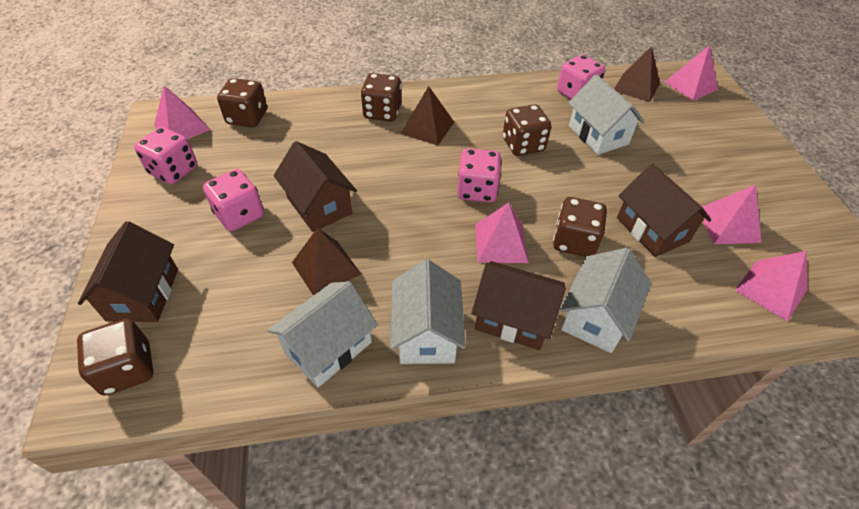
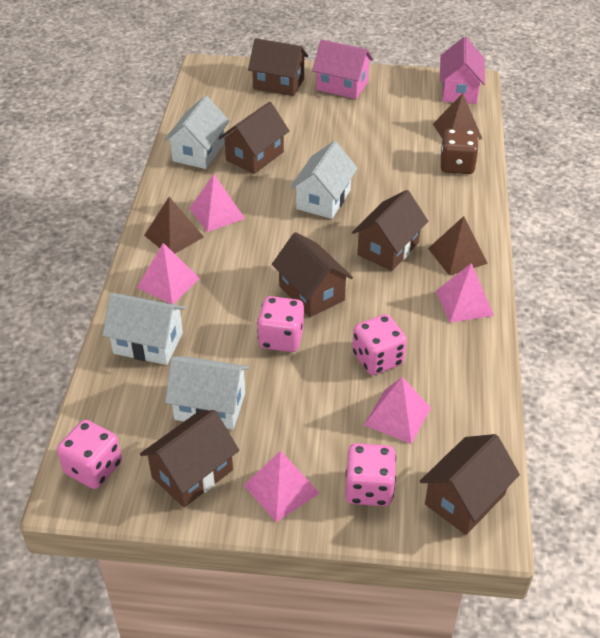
brown dice: 5 -> 1
brown house: 4 -> 6
pink house: 0 -> 2

